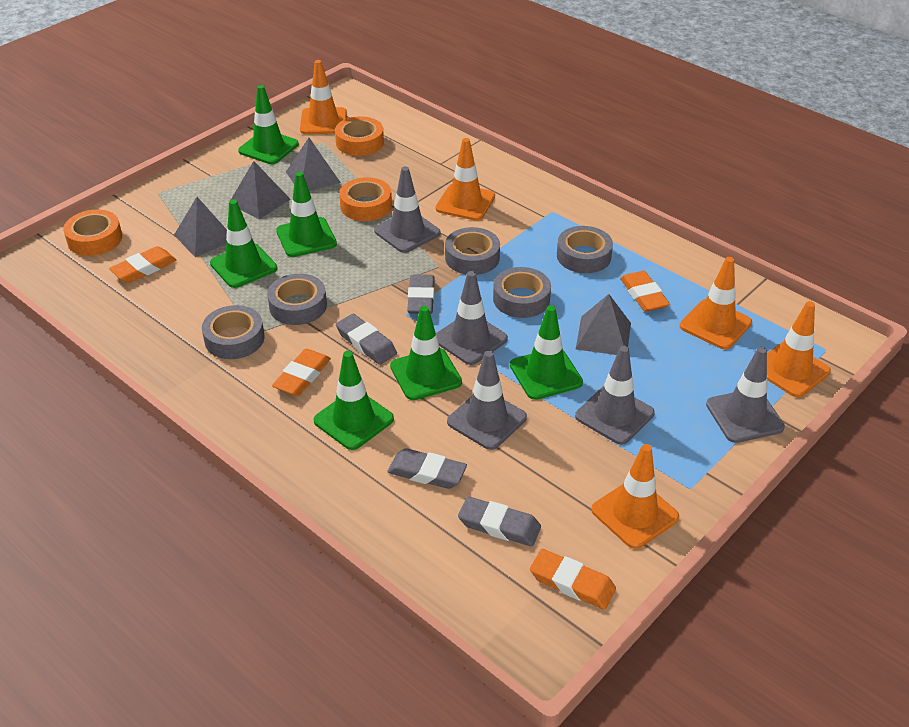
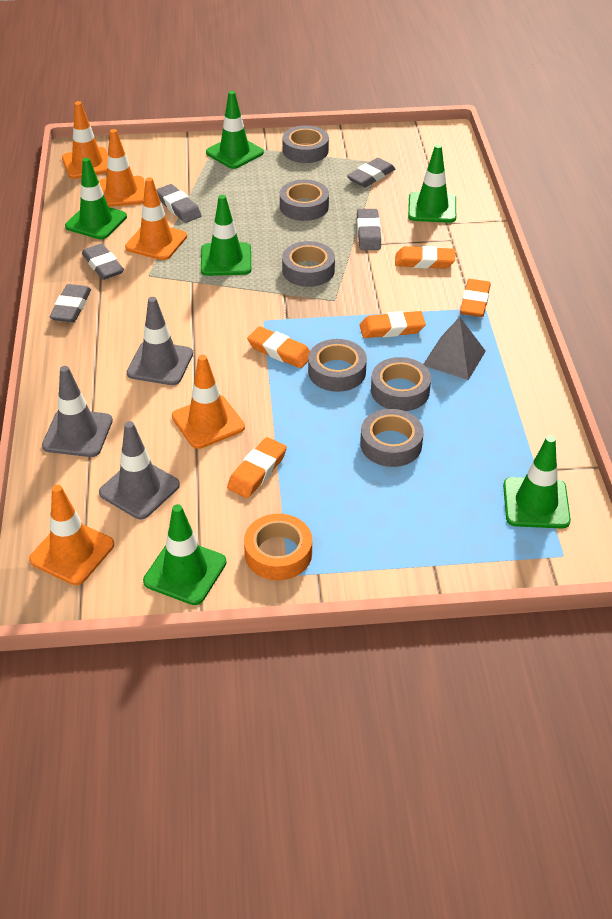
grey eraser: 4 -> 5
grey pyramid: 4 -> 1
grey tape: 5 -> 6
grey traffic cone: 5 -> 3
orange eraser: 4 -> 5
orange tape: 3 -> 1

